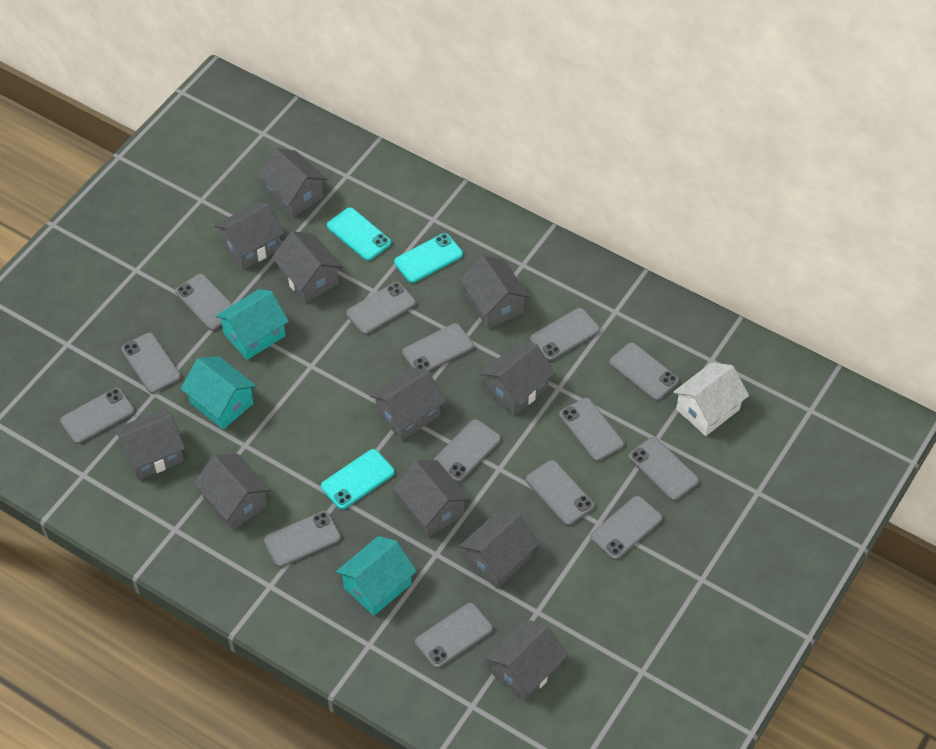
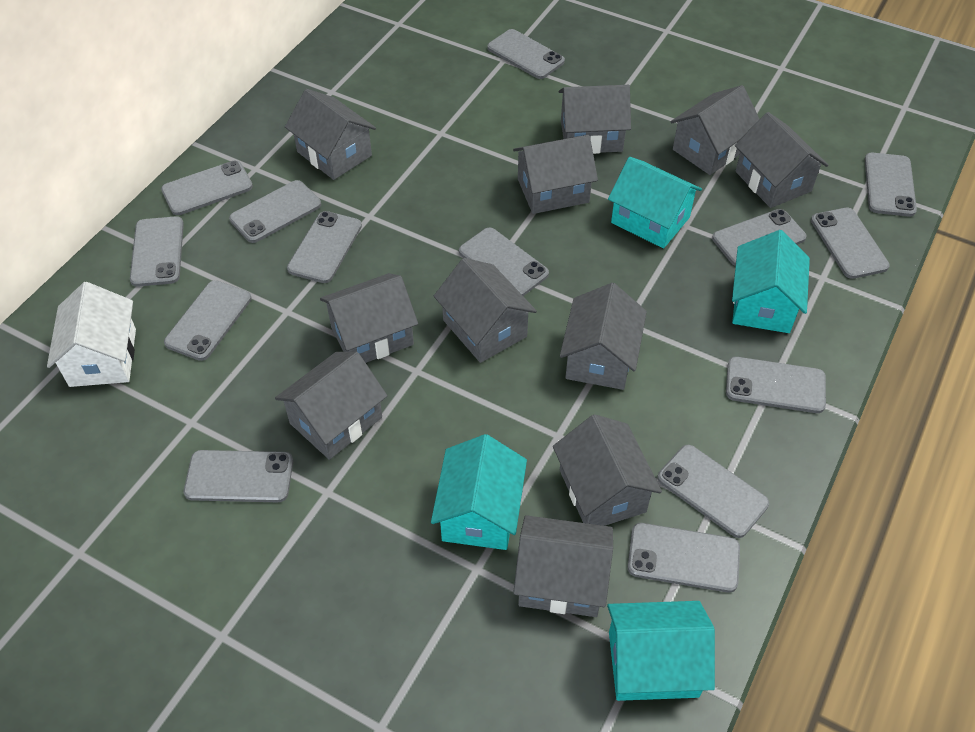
turquoise house: 3 -> 4
turquoise phone: 3 -> 0

